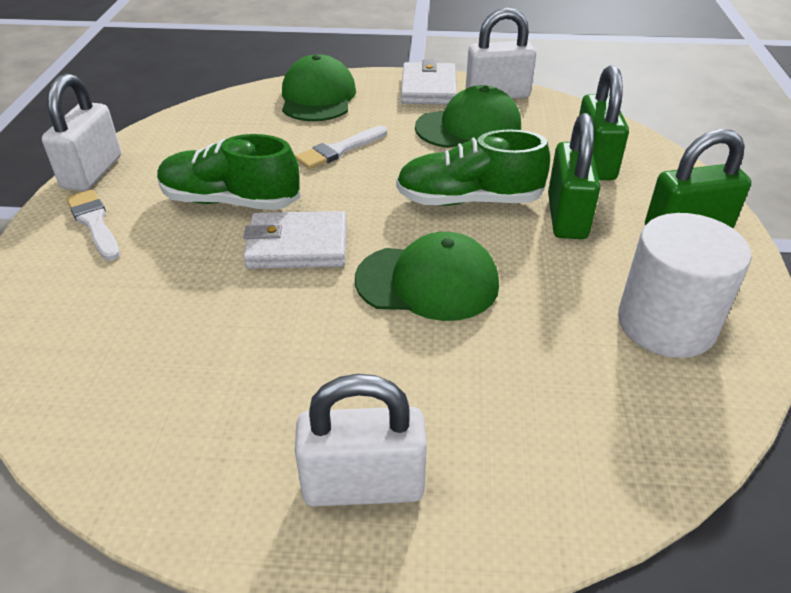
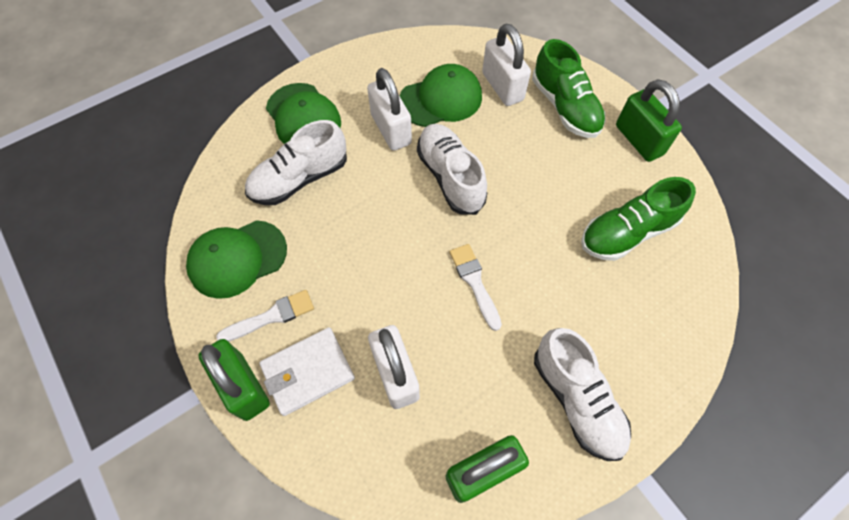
white cylinder: 1 -> 0
white shoe: 0 -> 3
white wallet: 2 -> 1

